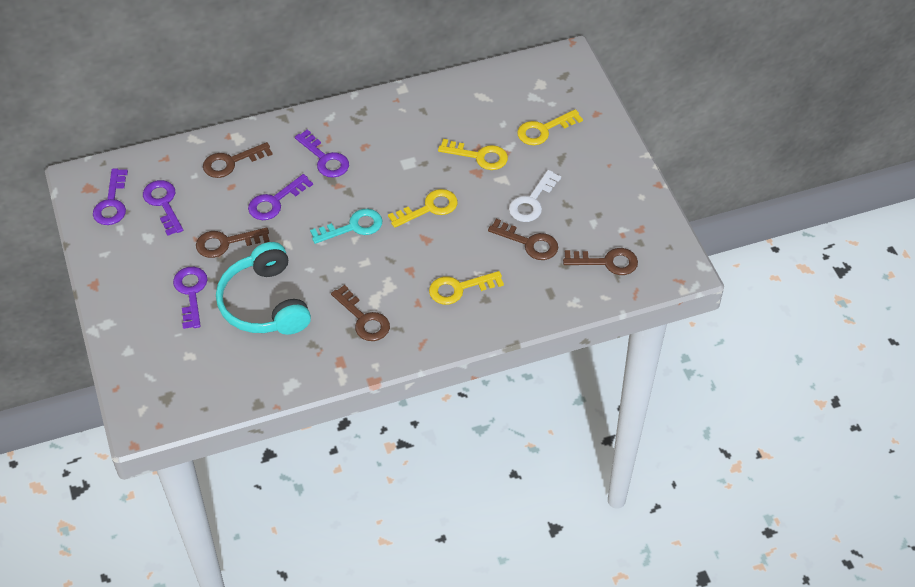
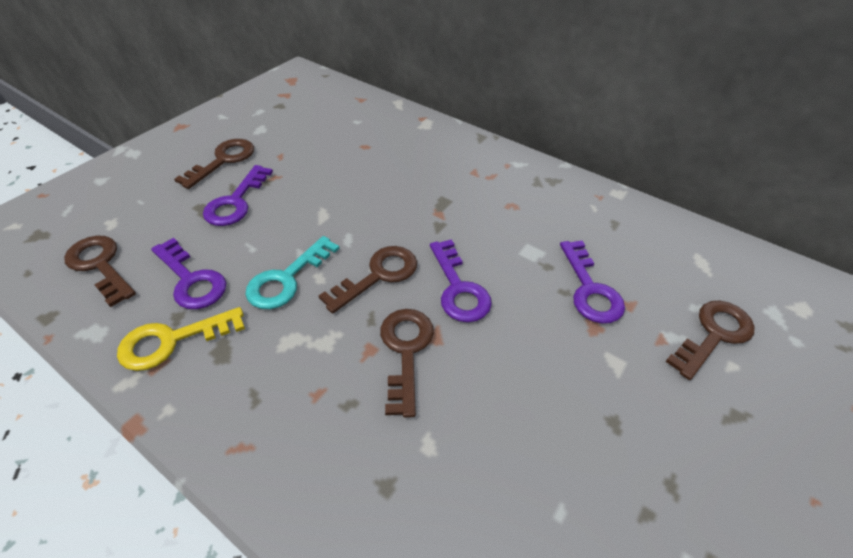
purple key: 5 -> 4
turquoise headphones: 1 -> 0
white key: 1 -> 0
yellow key: 4 -> 1

